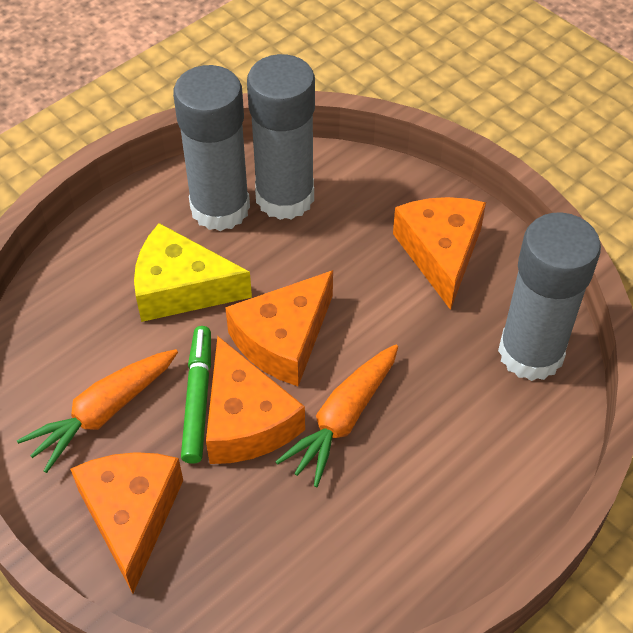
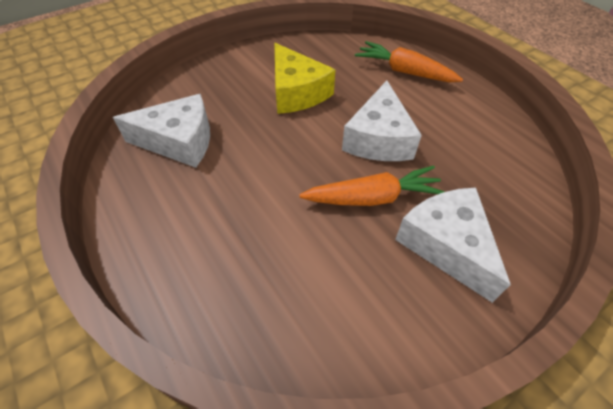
green marker: 1 -> 0
grey glue stick: 3 -> 0
orange cheese: 4 -> 0
white cheese: 0 -> 3

